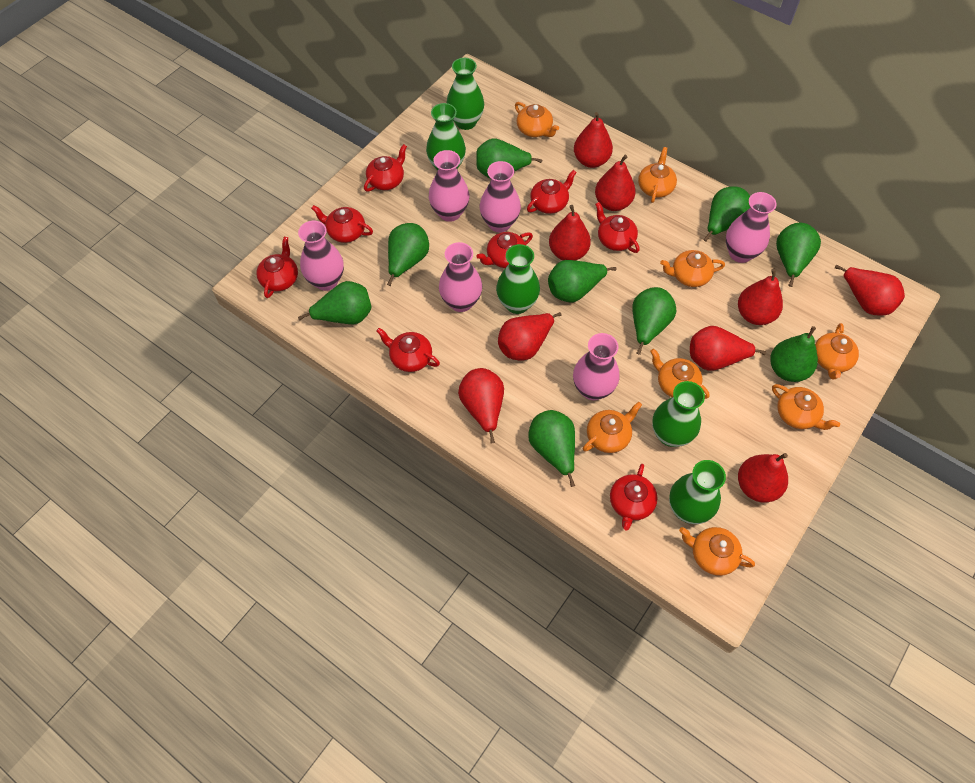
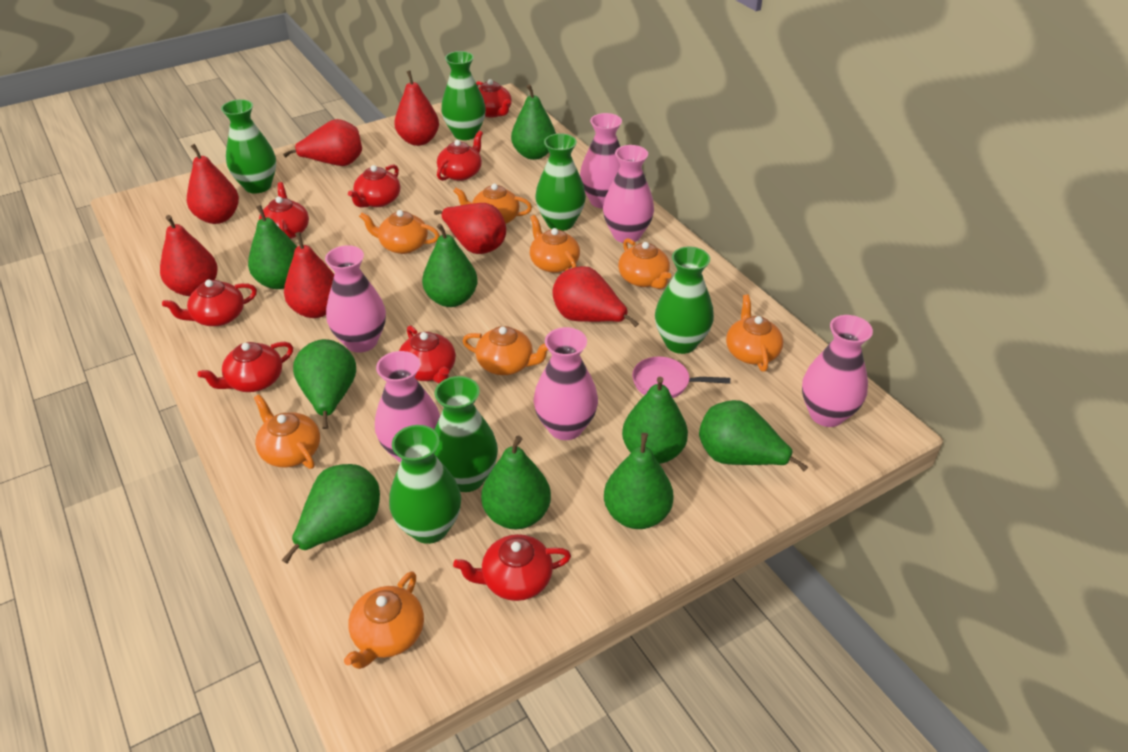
green vase: 5 -> 6
pink pan: 0 -> 1
red pear: 9 -> 7

